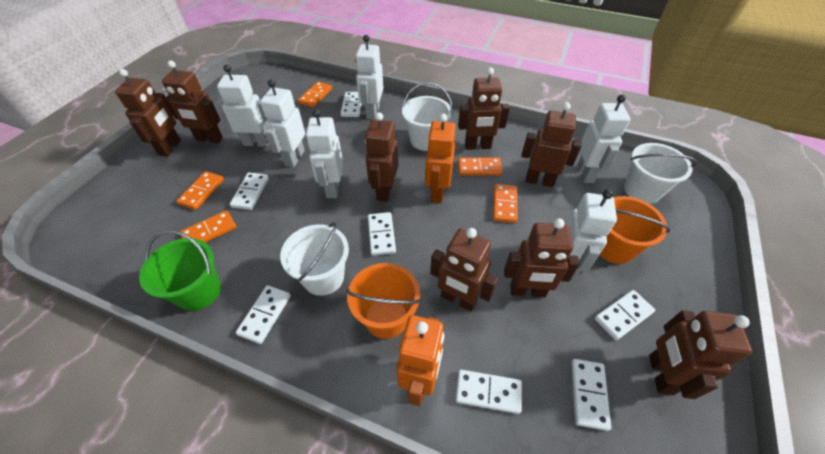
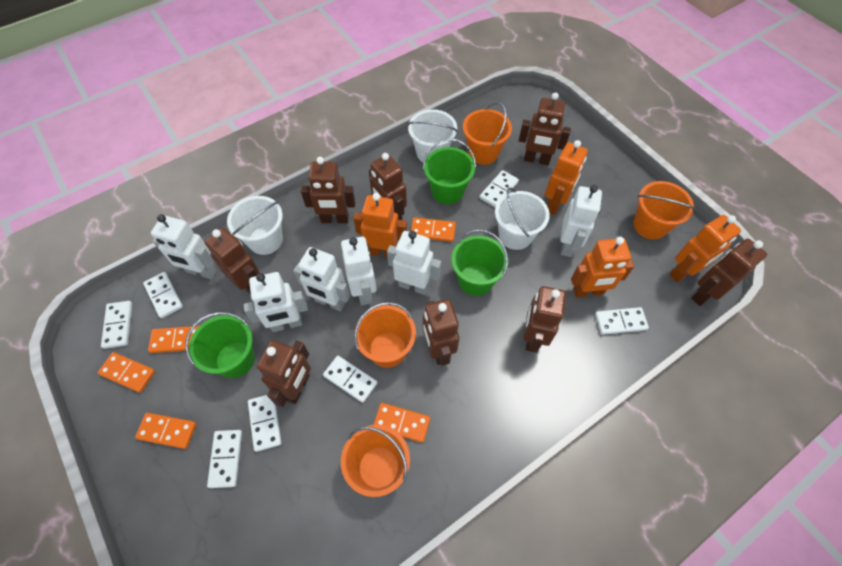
green bucket: 1 -> 3
orange bucket: 2 -> 4
orange robot: 2 -> 4

